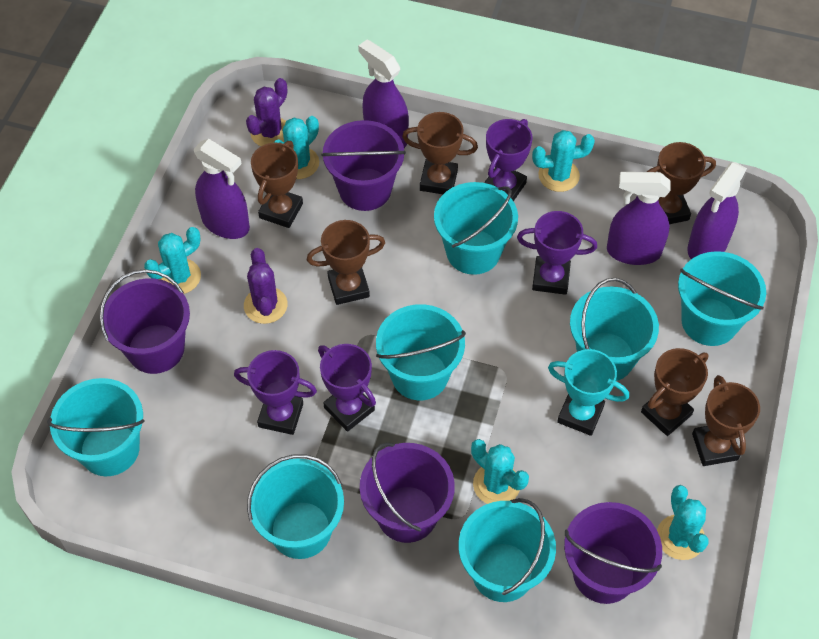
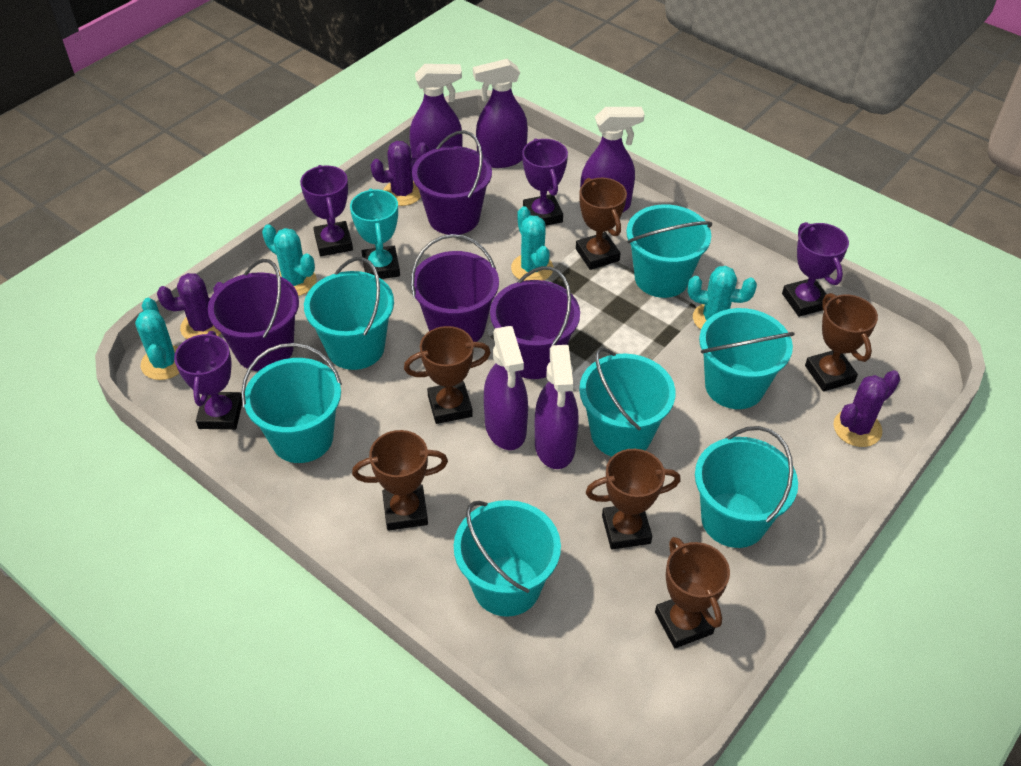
purple cactus: 2 -> 3
purple spray bottle: 4 -> 5
turquoise cactus: 5 -> 4

